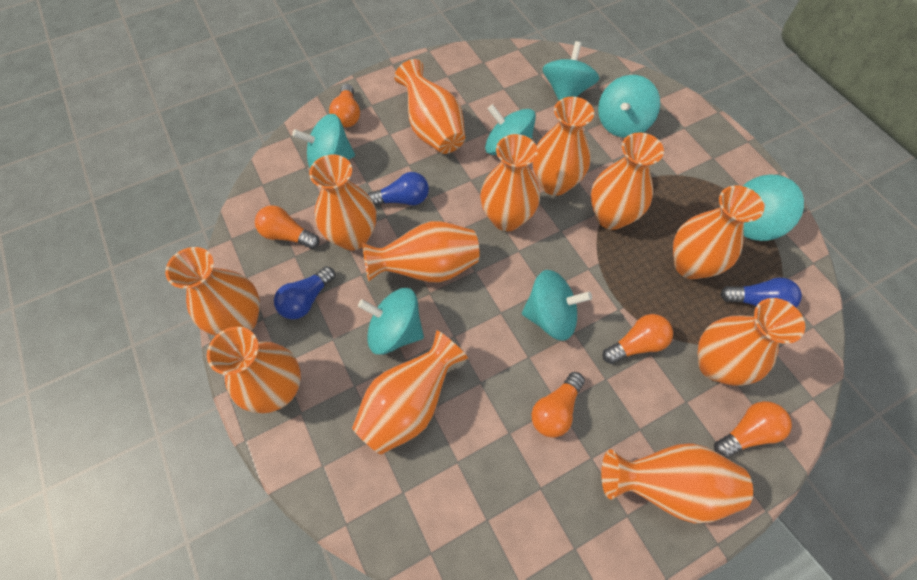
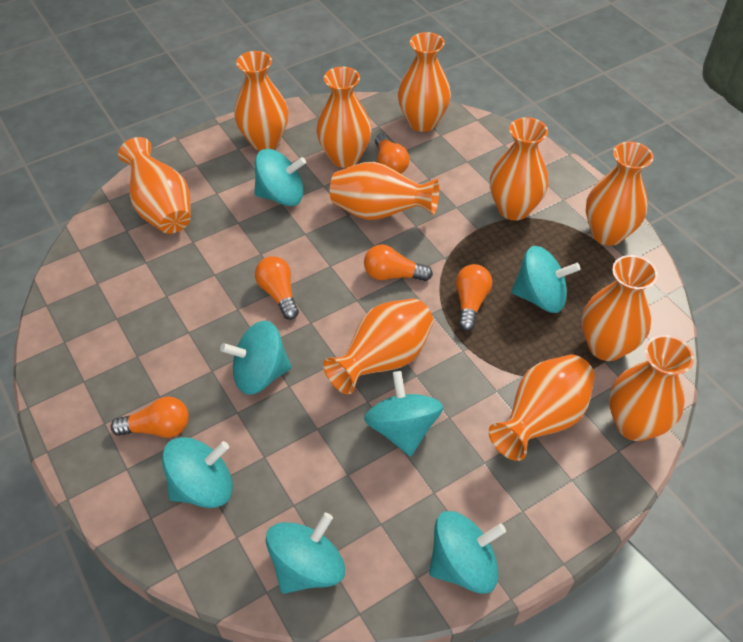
blue light bulb: 3 -> 0
orange vase: 12 -> 11

